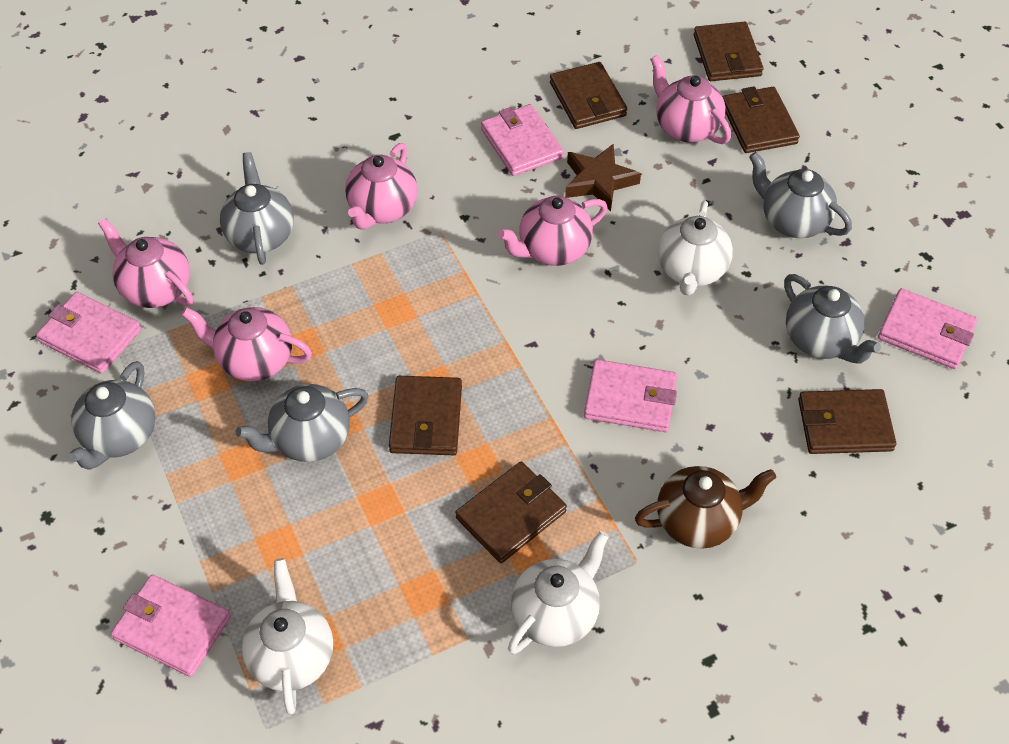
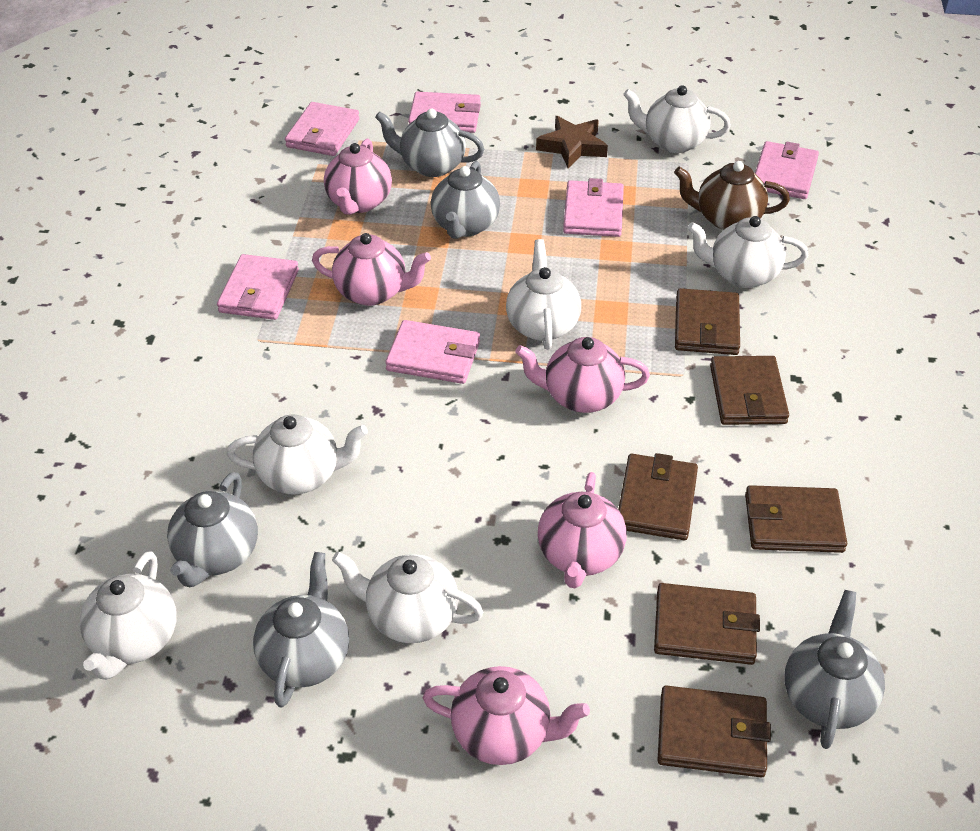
pink wallet: 5 -> 6
white teapot: 3 -> 6

